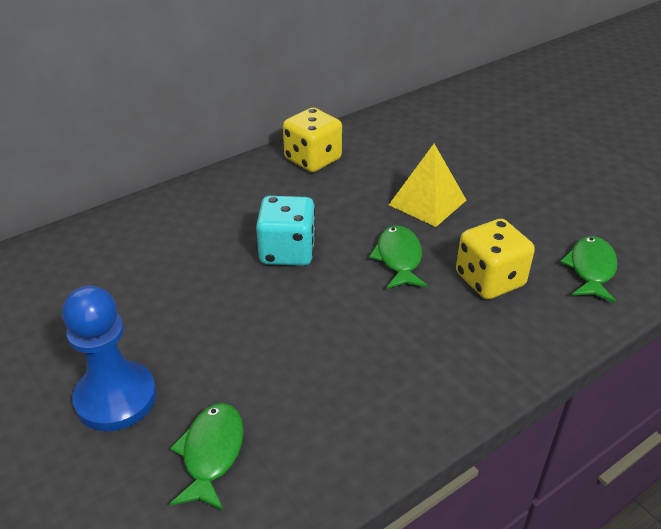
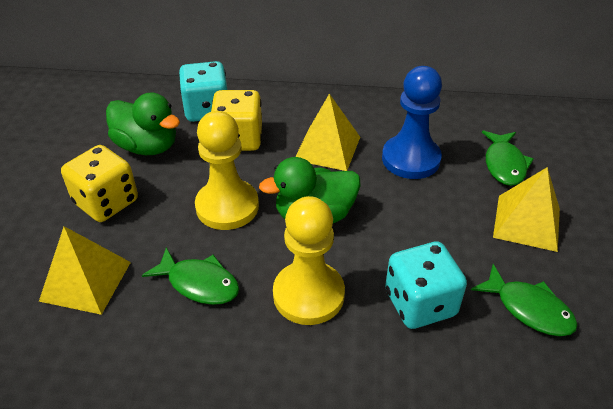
green duck: 0 -> 2
turquoise dice: 1 -> 2
yellow pawn: 0 -> 2
yellow pyramid: 1 -> 3

